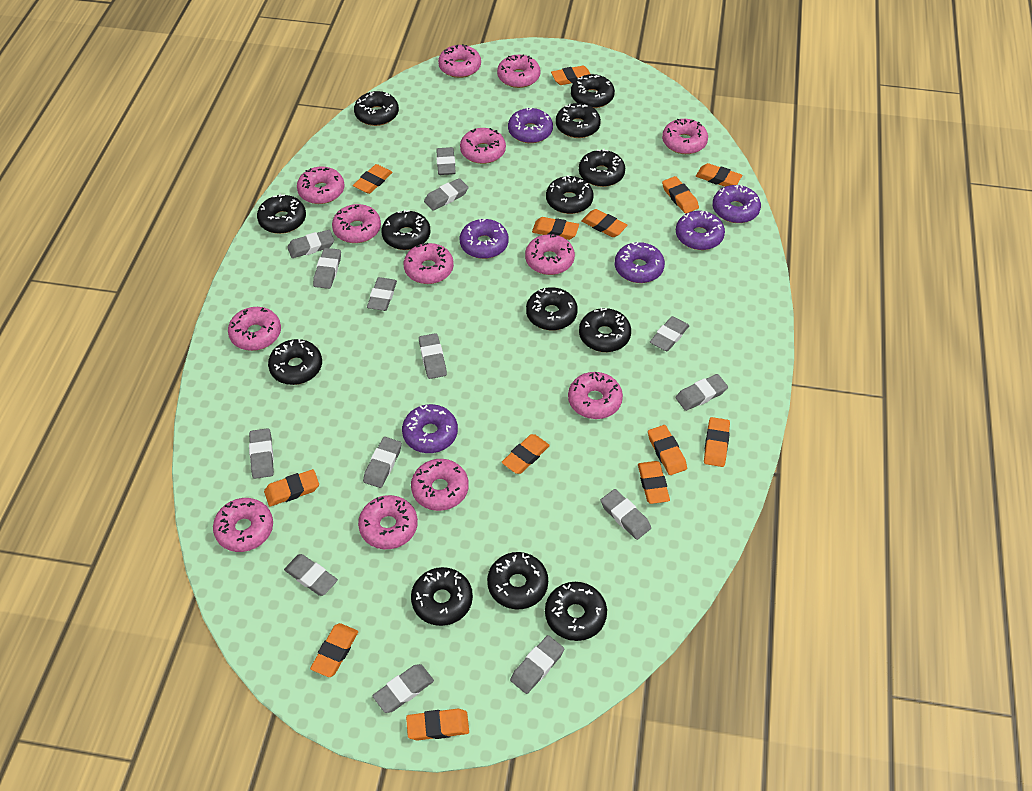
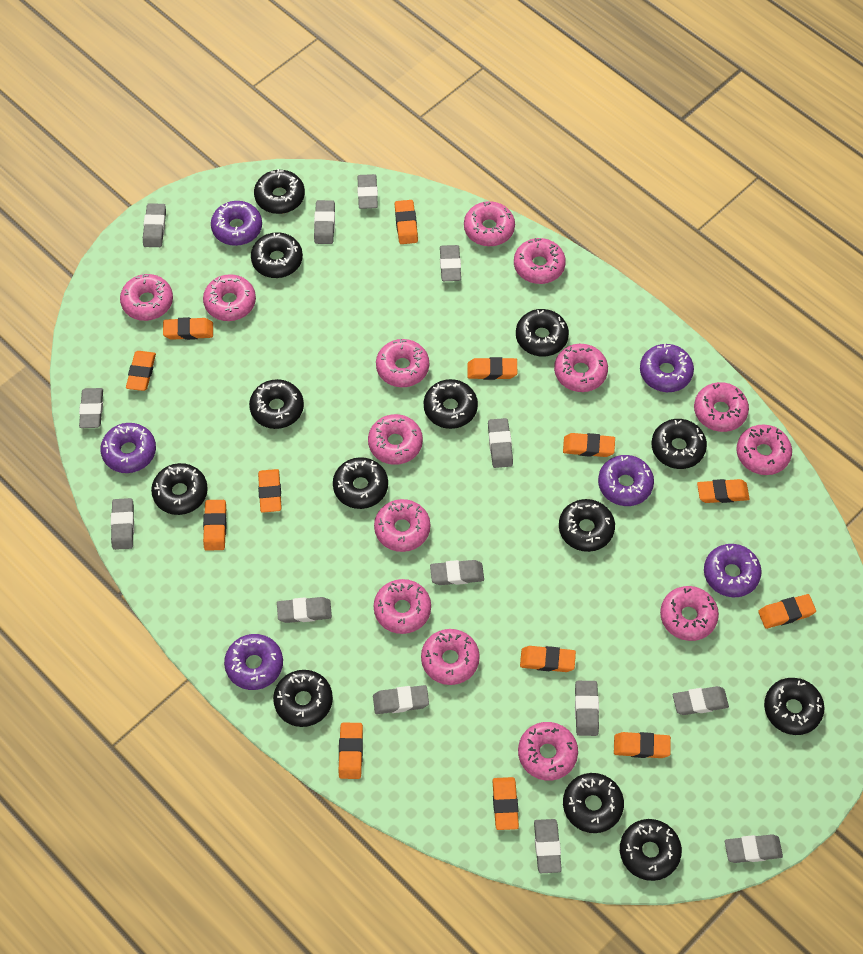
pink donut: 13 -> 14

